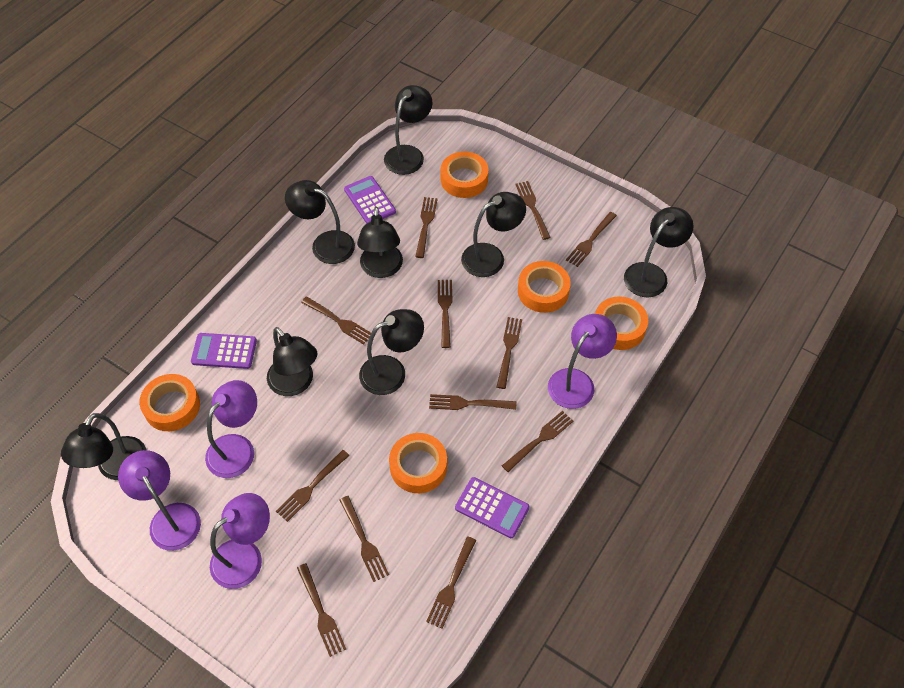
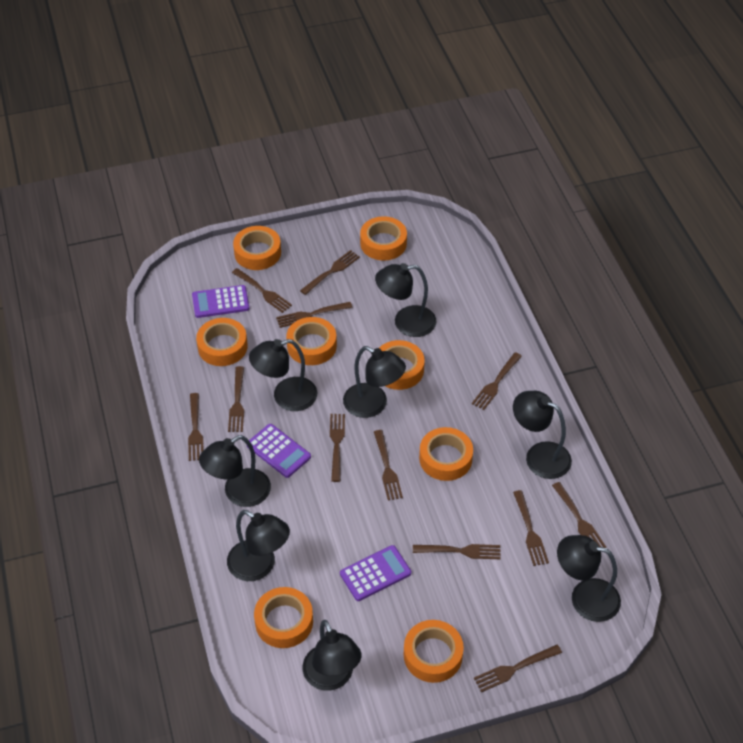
orange tape: 5 -> 8
purple lamp: 4 -> 0

